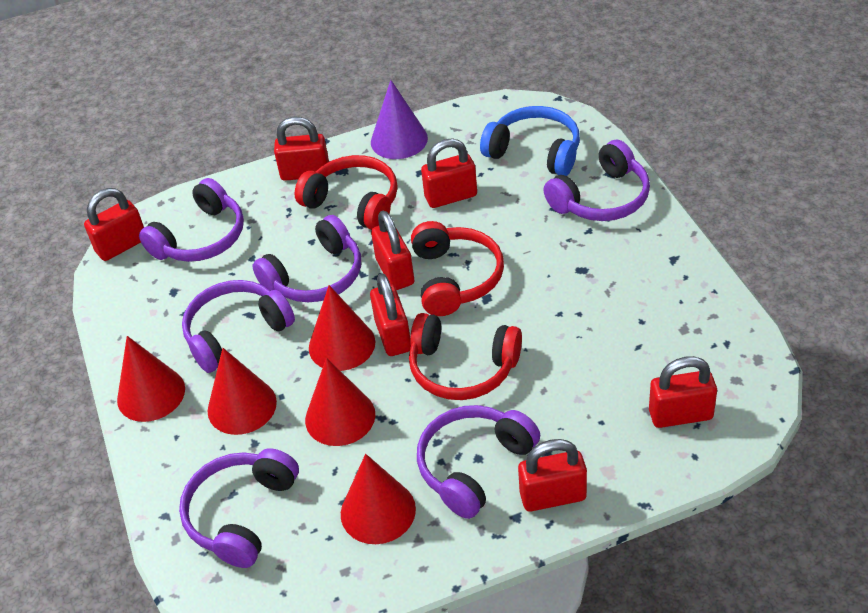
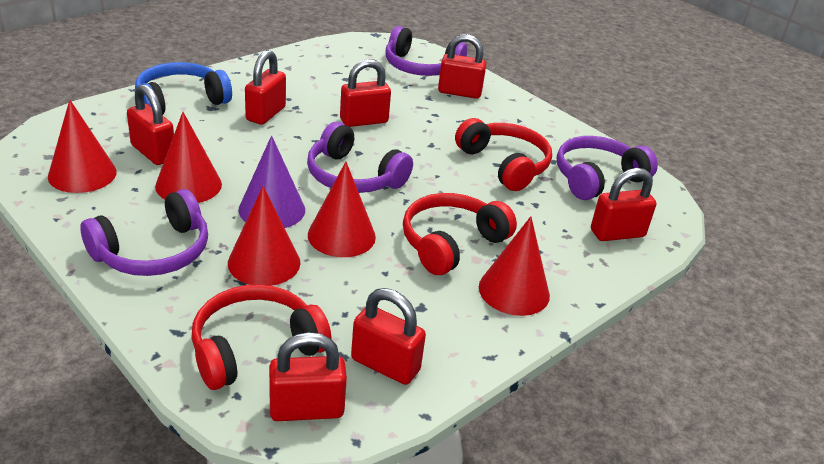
purple headphones: 6 -> 4

